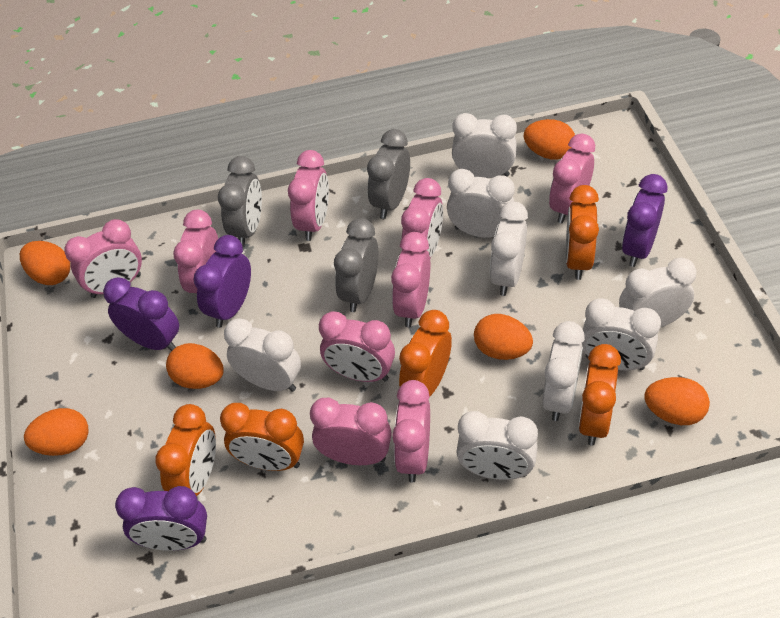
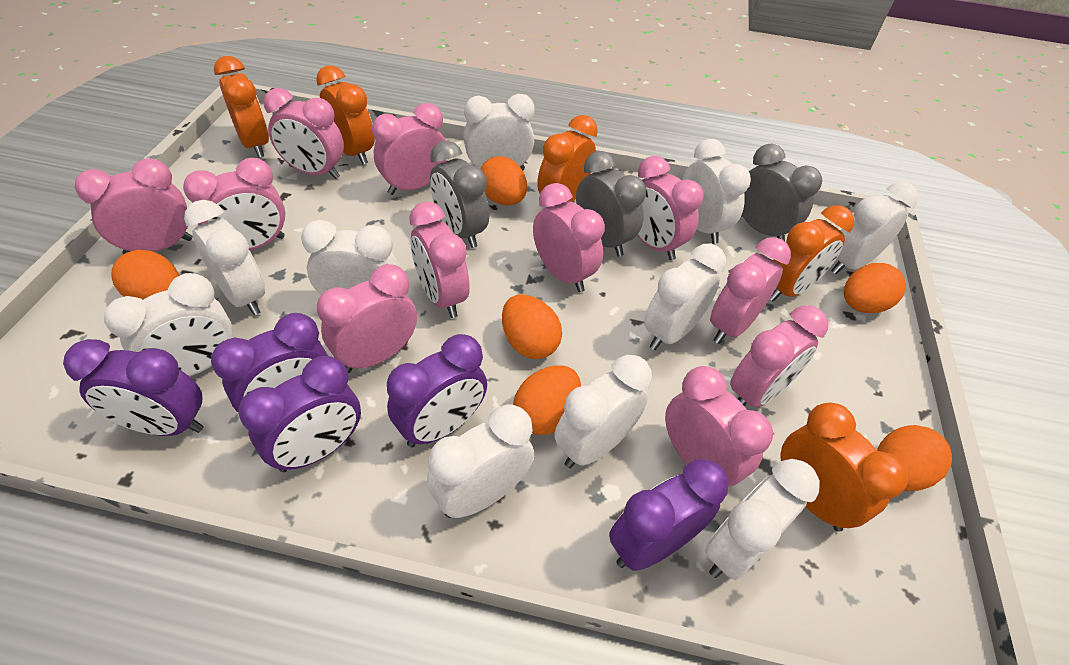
pink clock: 9 -> 11
purple clock: 4 -> 5
white clock: 8 -> 10

